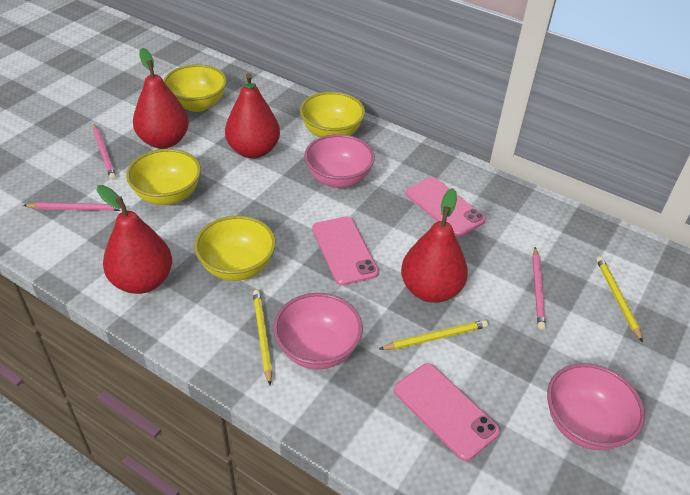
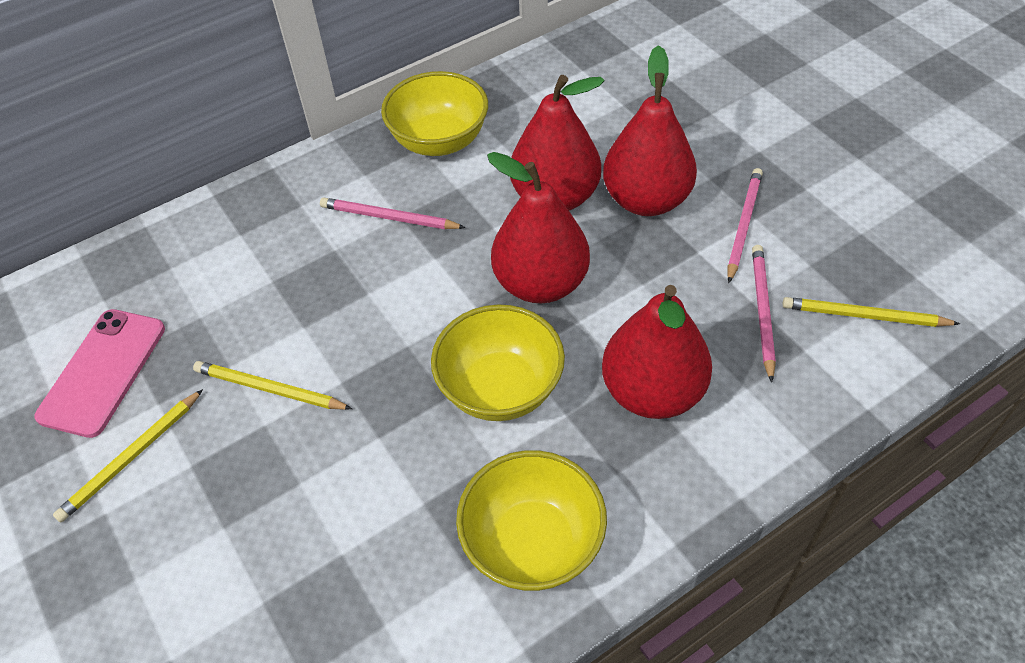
pink bowl: 3 -> 0
pink phone: 3 -> 1
yellow bowl: 4 -> 3

